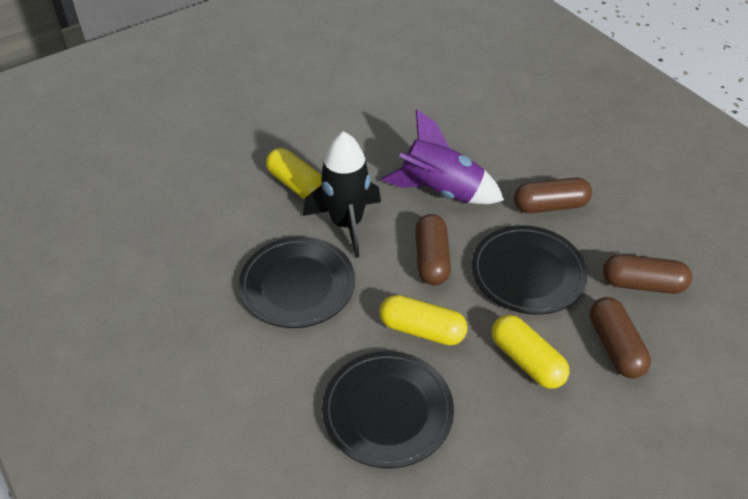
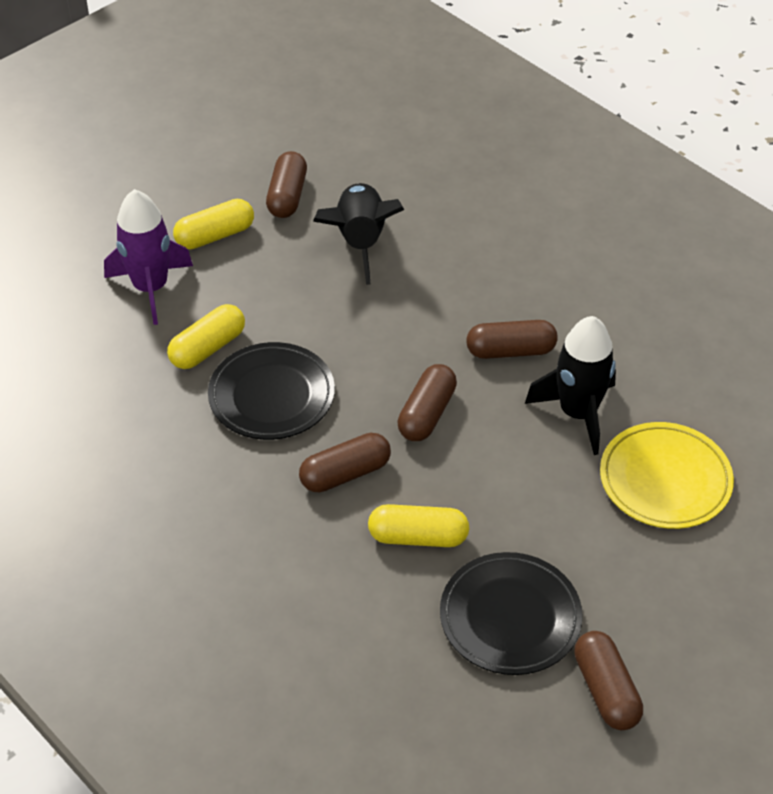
black plate: 3 -> 2
black rocket: 1 -> 2
brown capsule: 4 -> 5
yellow plate: 0 -> 1

